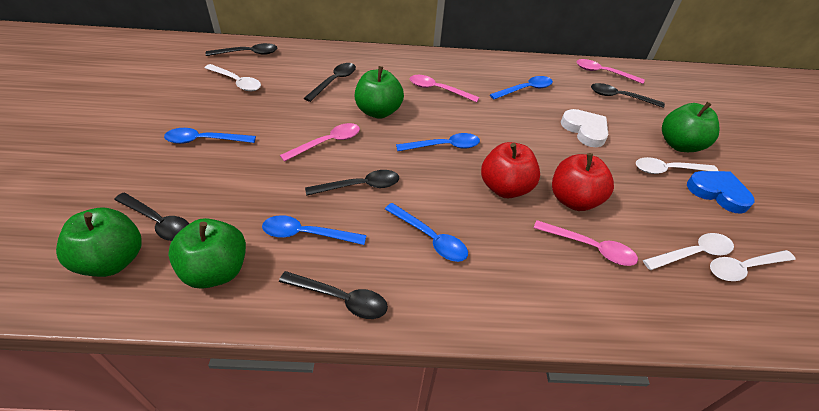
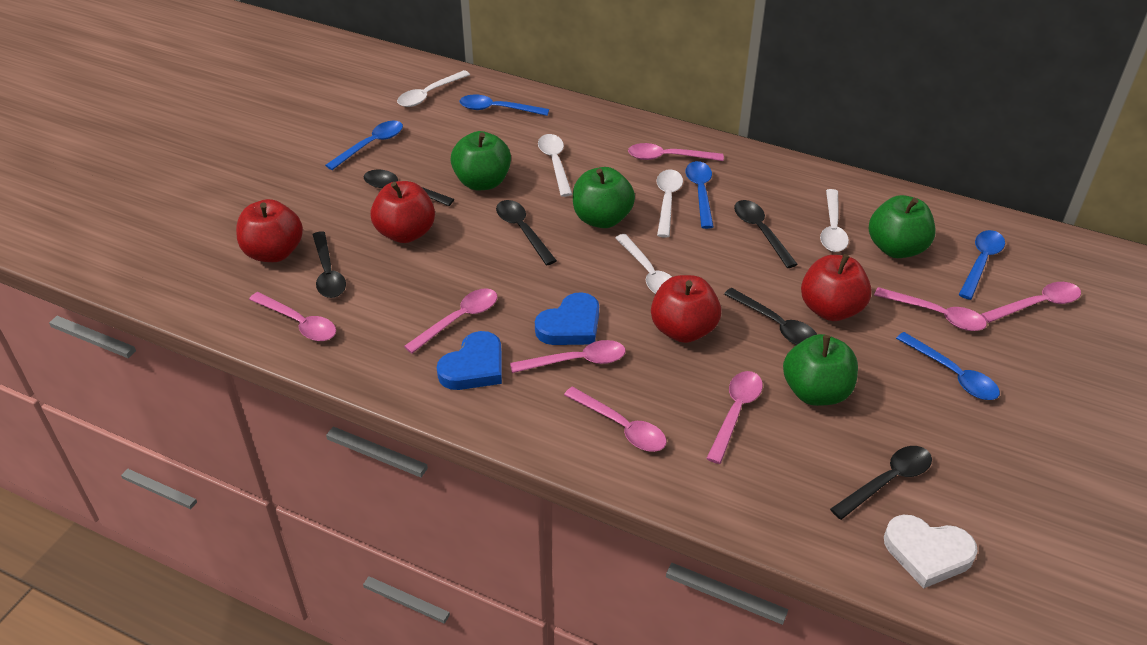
blue heart: 1 -> 2
pink spoon: 4 -> 8
red apple: 2 -> 4
white spoon: 4 -> 5

